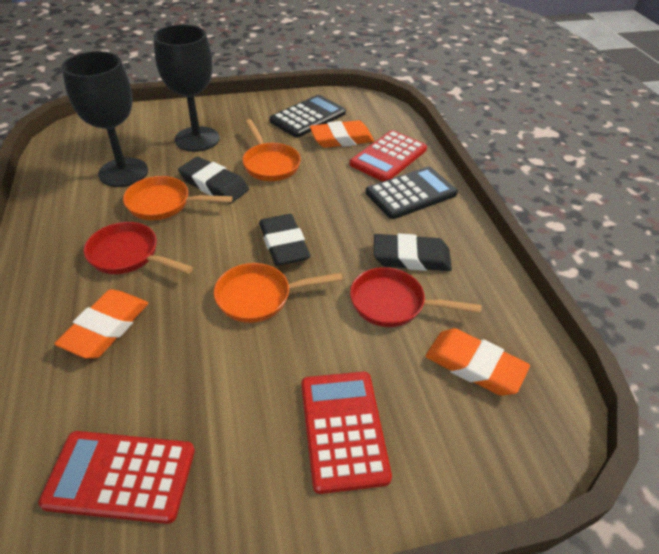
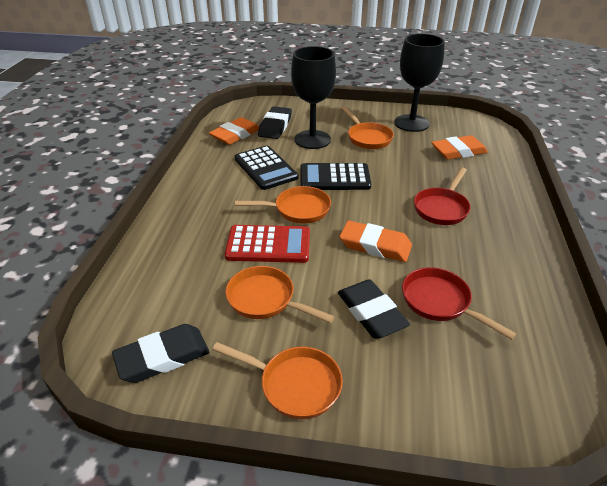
orange pan: 3 -> 4
red calculator: 3 -> 1

